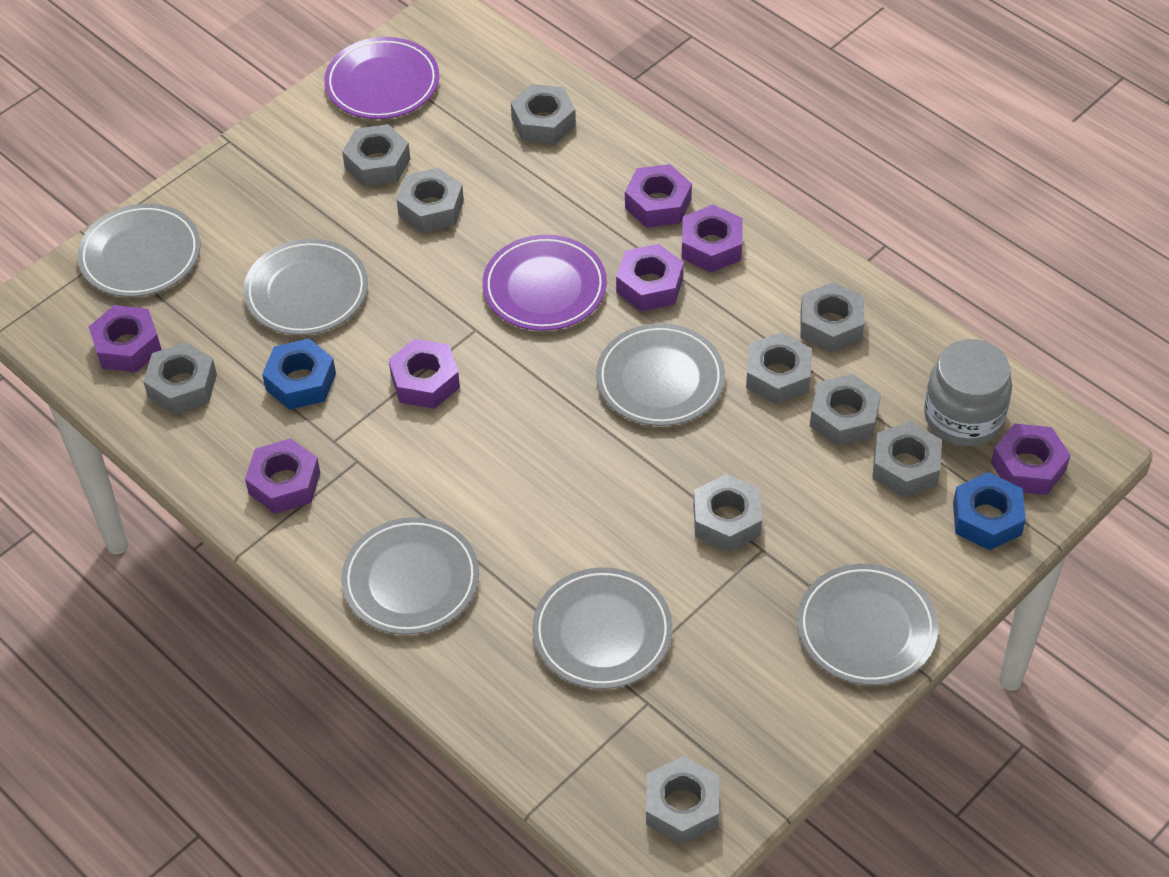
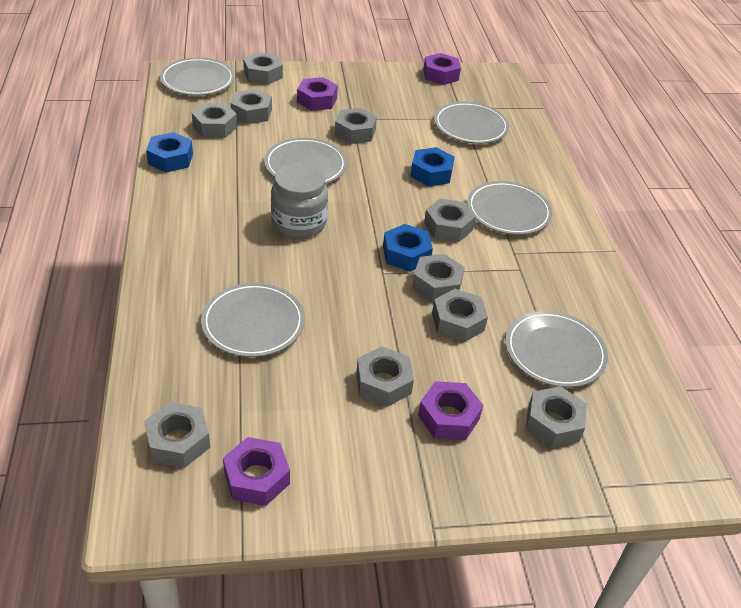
blue nut: 2 -> 3
purple nut: 7 -> 4
purple plate: 2 -> 0

